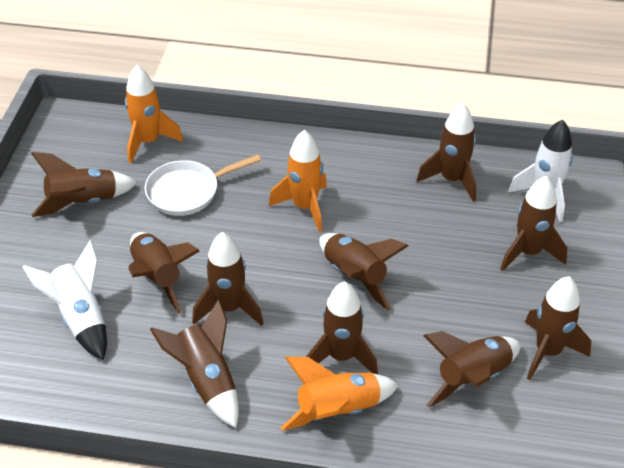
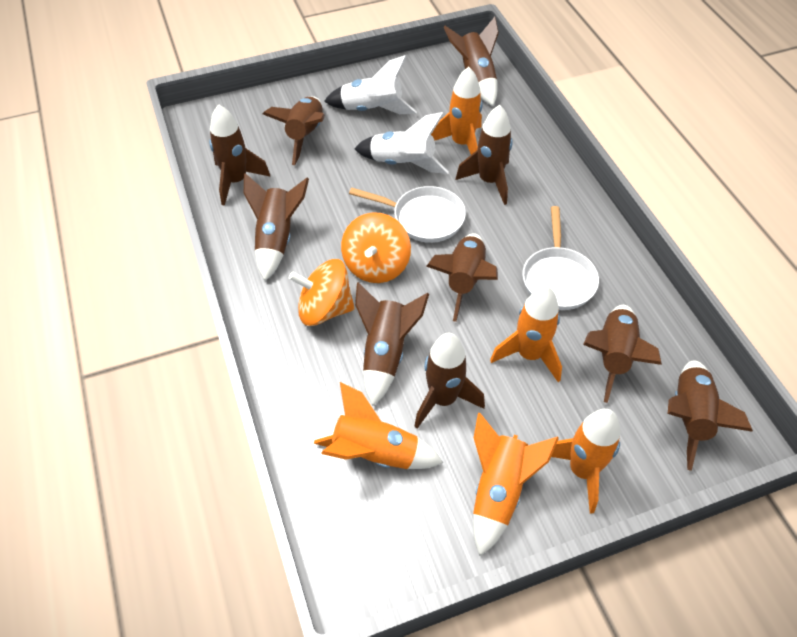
orange rocket: 3 -> 5
orange spinning top: 0 -> 2
white pan: 1 -> 2

